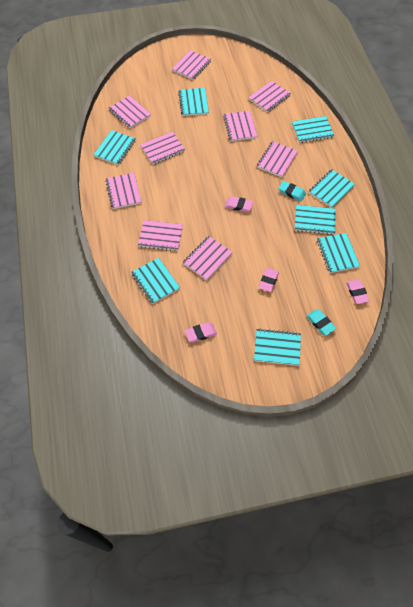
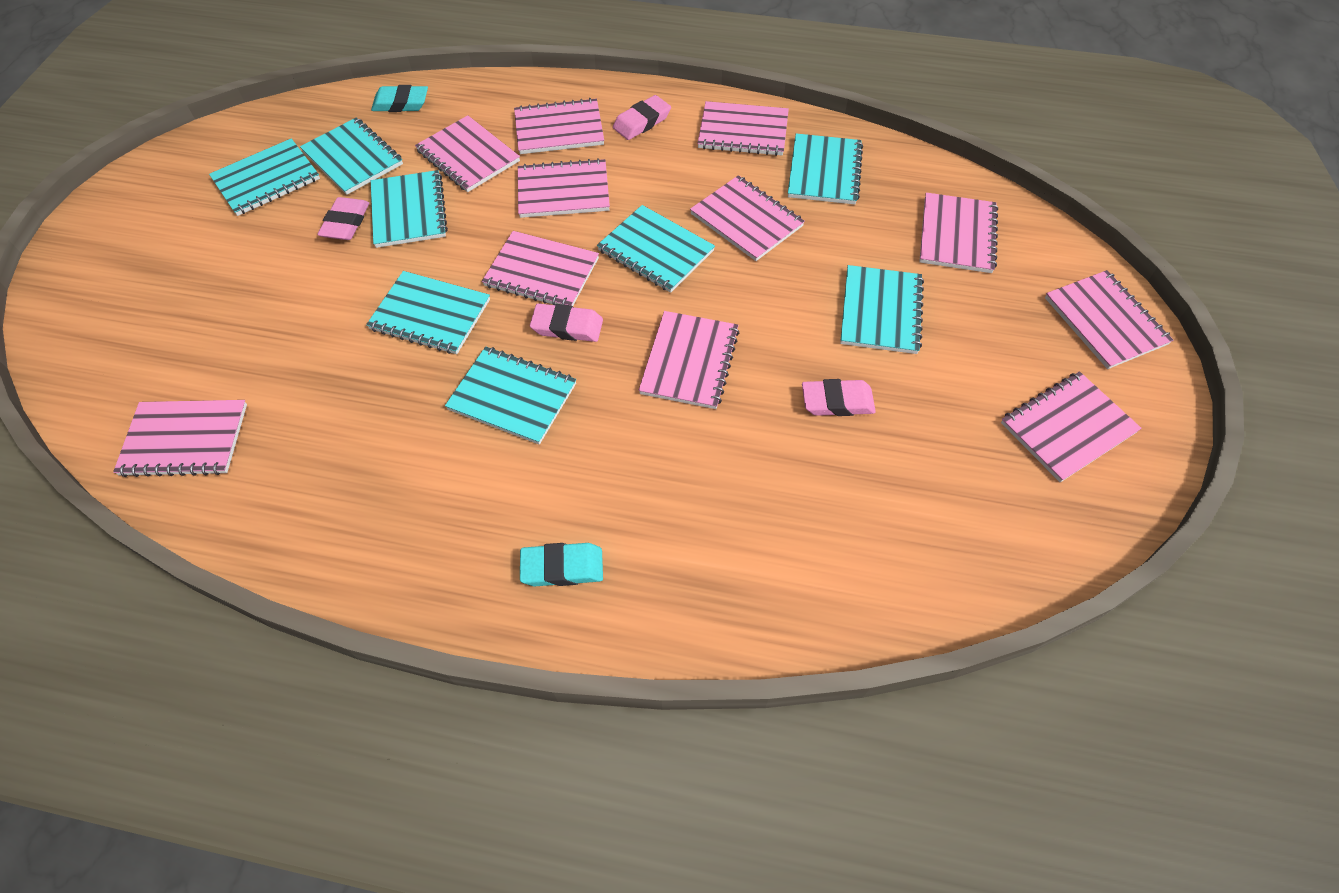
pink notebook: 9 -> 11

